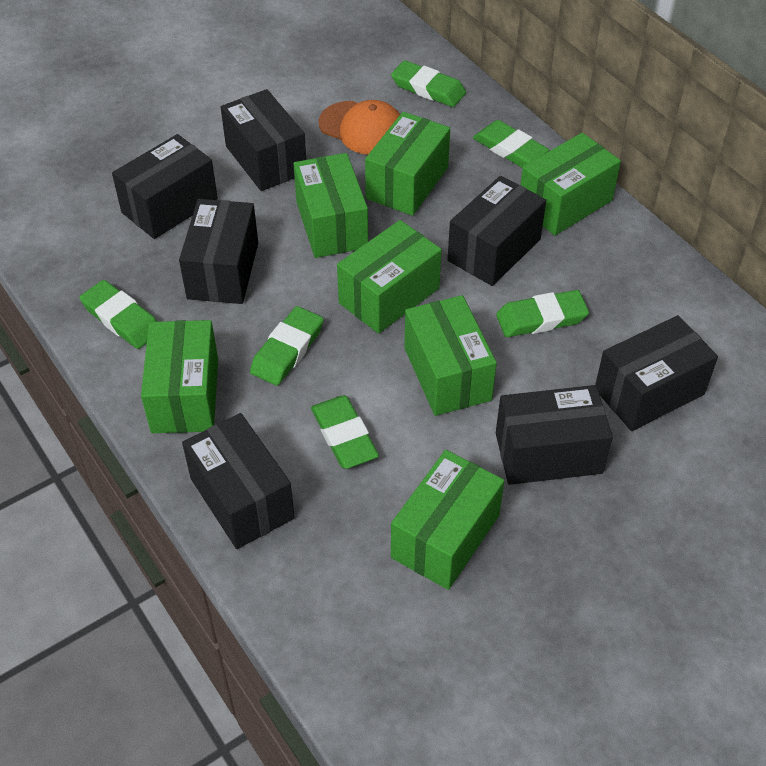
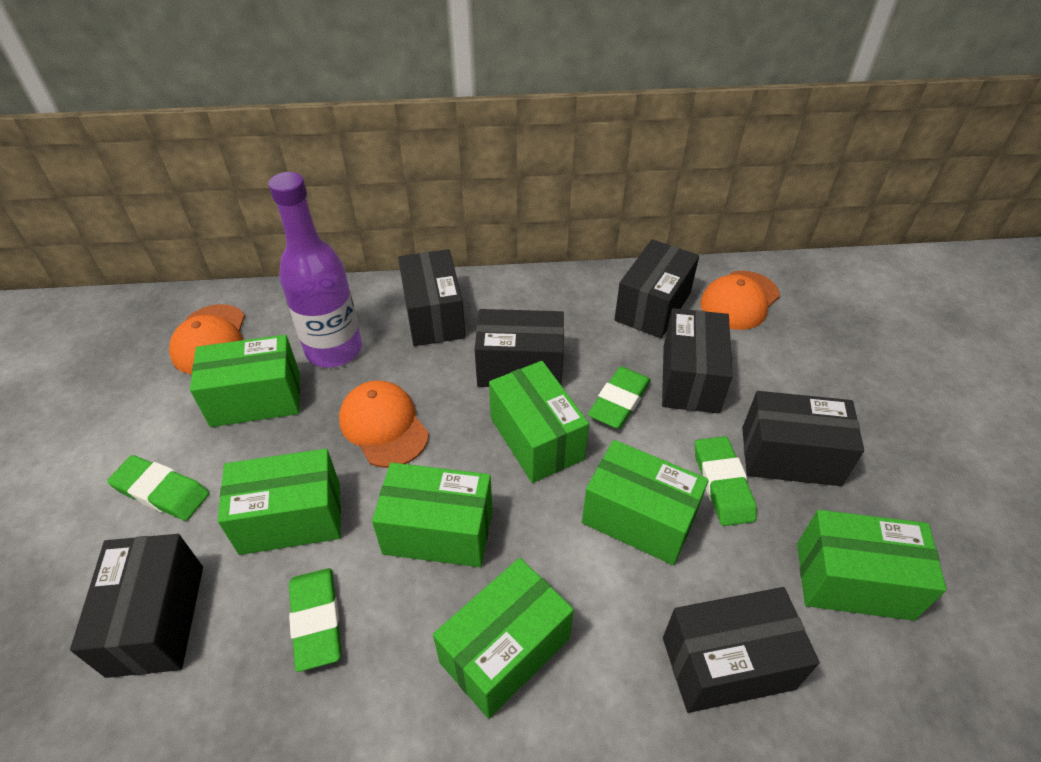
green eraser: 6 -> 4
orange cap: 1 -> 3
purple bottle: 0 -> 1

